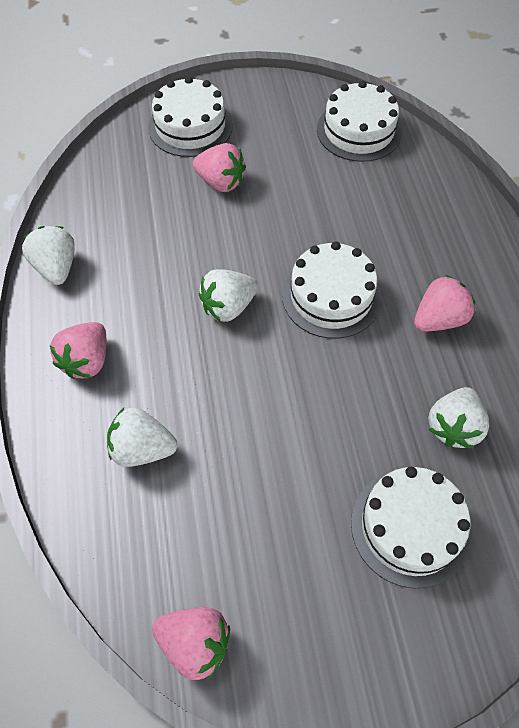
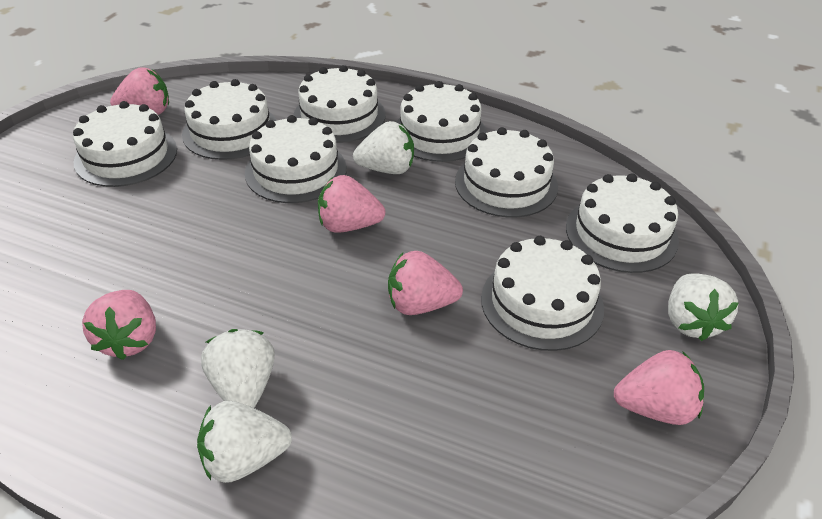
pink strawberry: 4 -> 5
white cake: 4 -> 8

